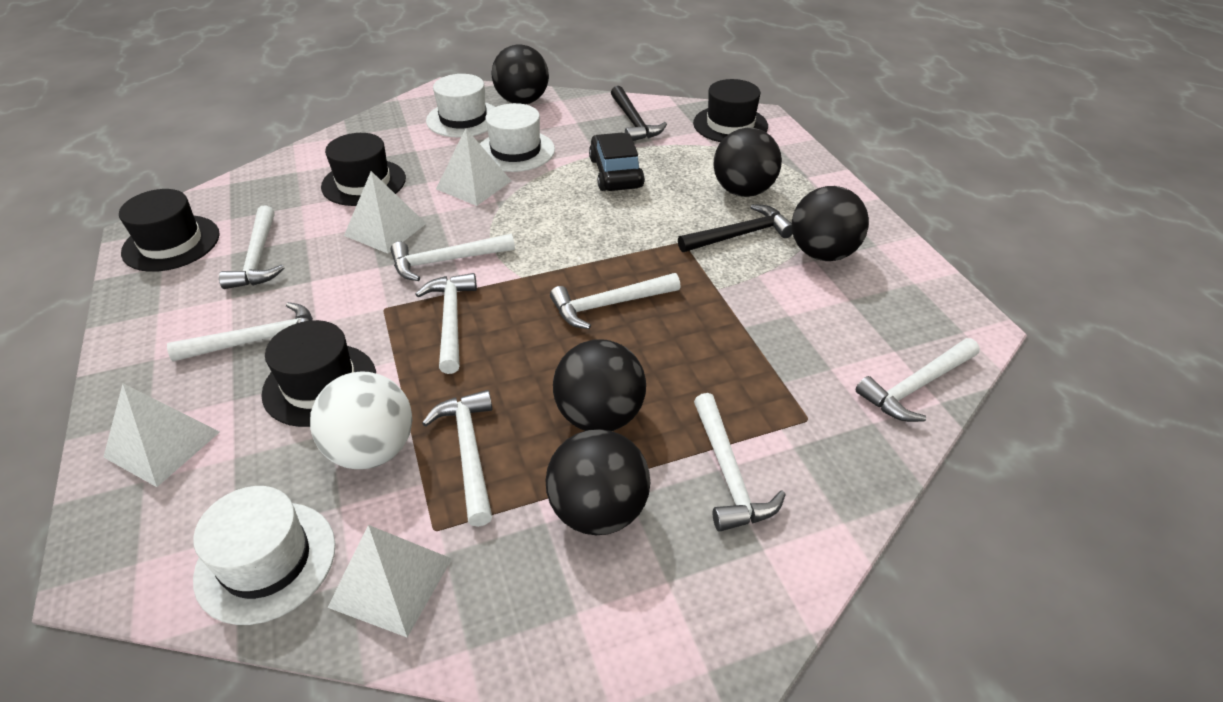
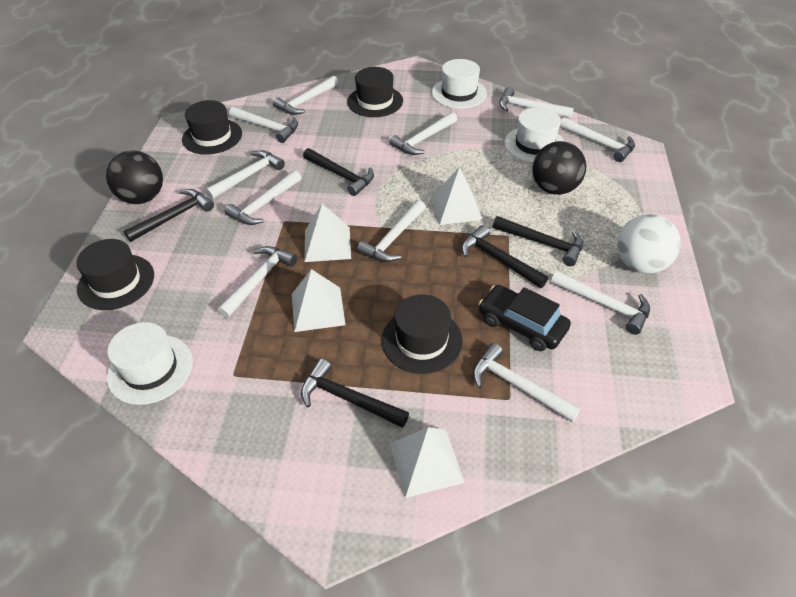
black ball: 5 -> 2
black hammer: 2 -> 5
white hammer: 8 -> 11

